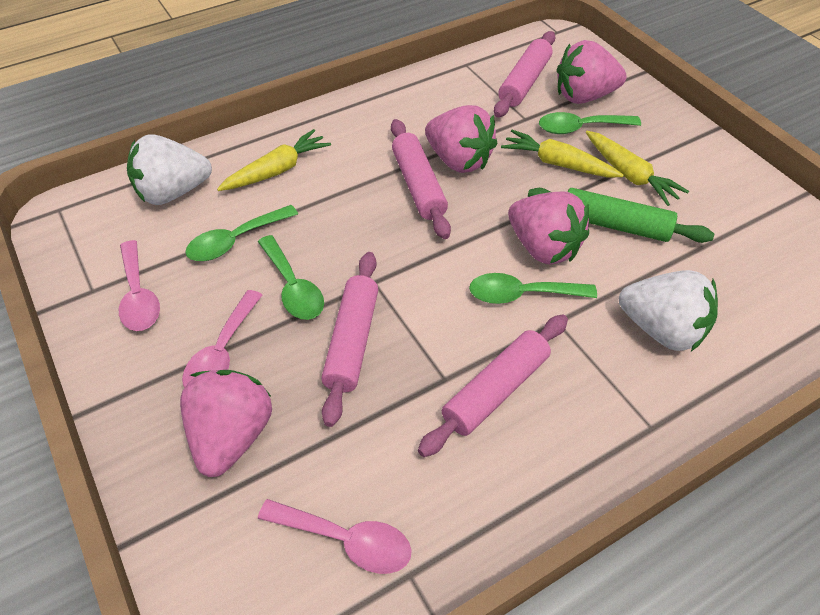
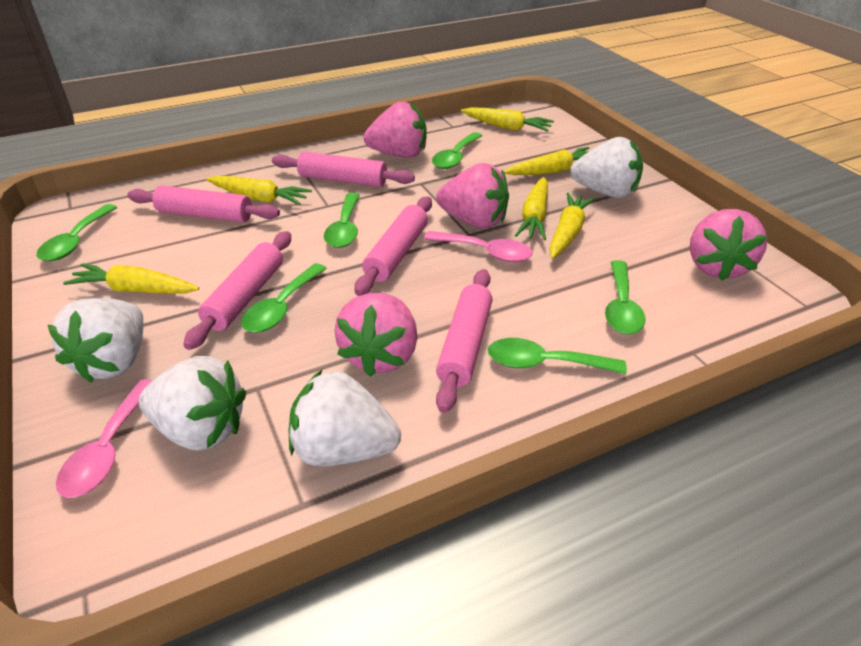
green rolling pin: 1 -> 0
green spoon: 4 -> 6
pink rolling pin: 4 -> 5
pink spoon: 3 -> 2
white strawberry: 2 -> 4
yellow carrot: 3 -> 6

